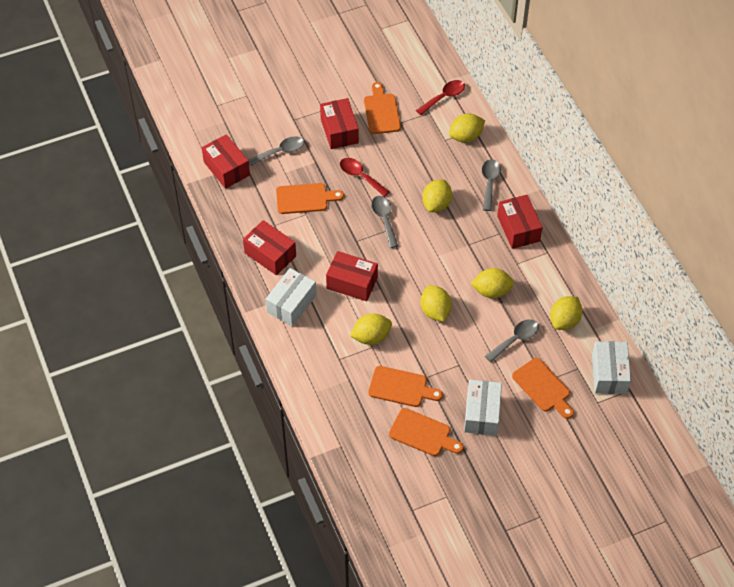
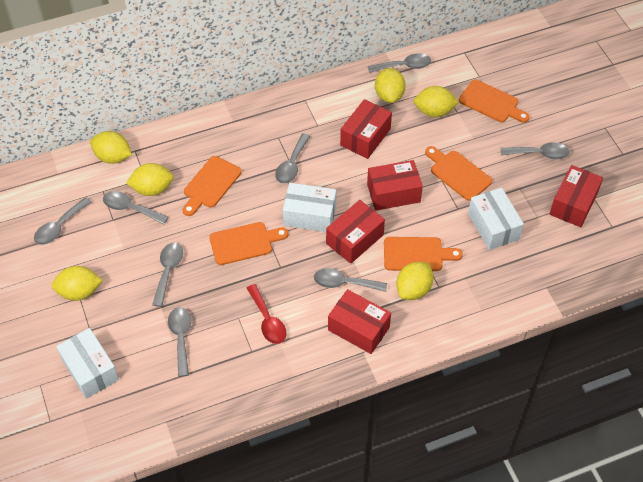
grey spoon: 4 -> 8
red spoon: 2 -> 1

